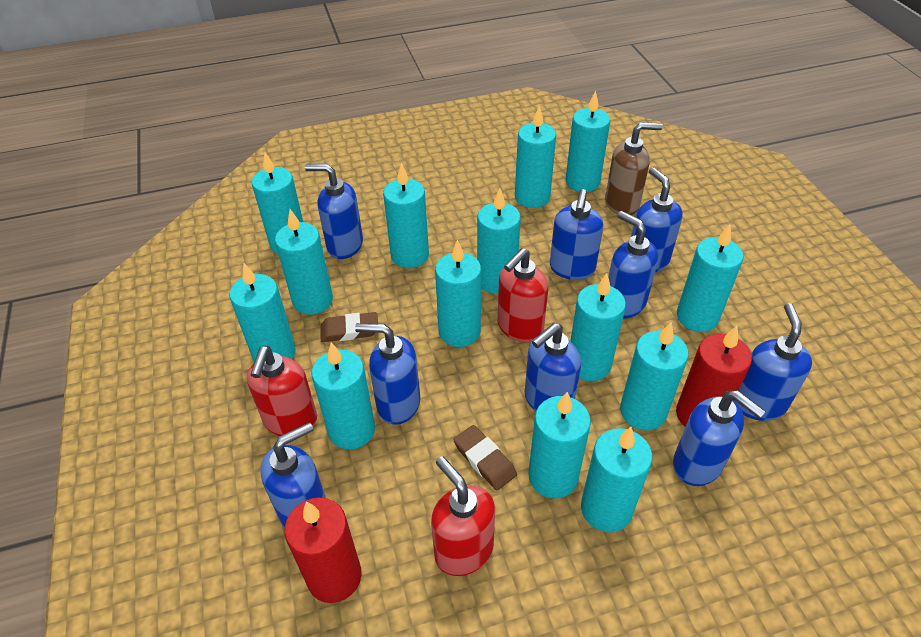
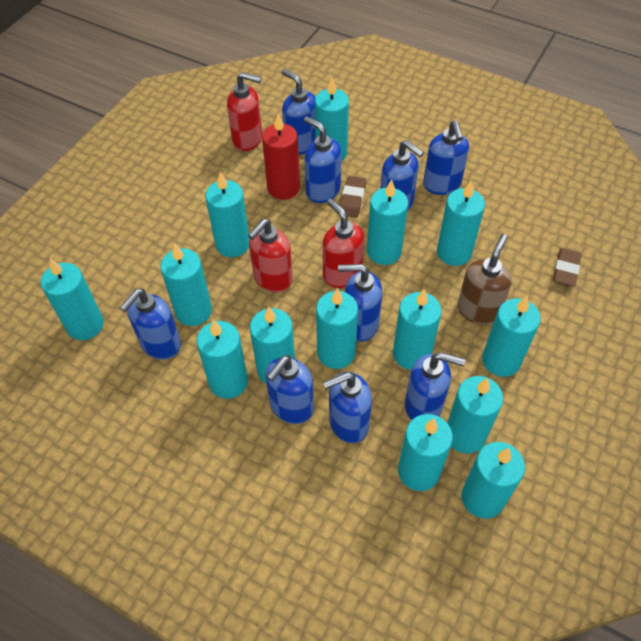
red candle: 2 -> 1

